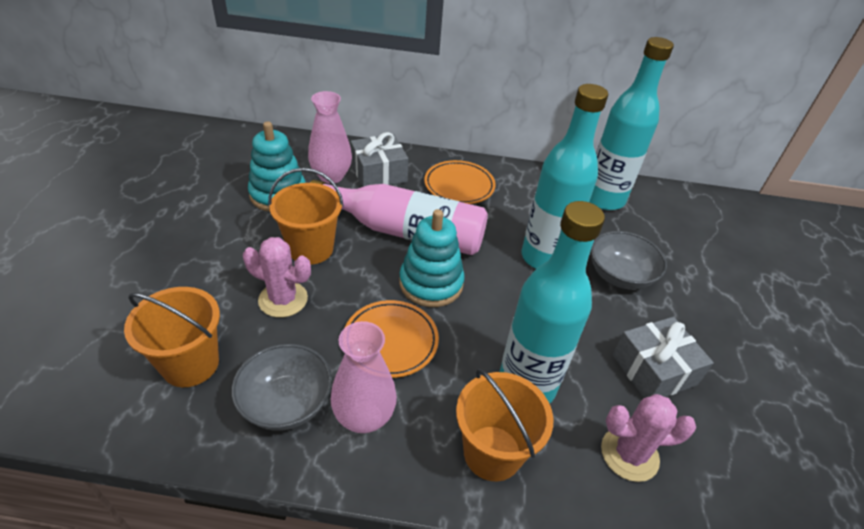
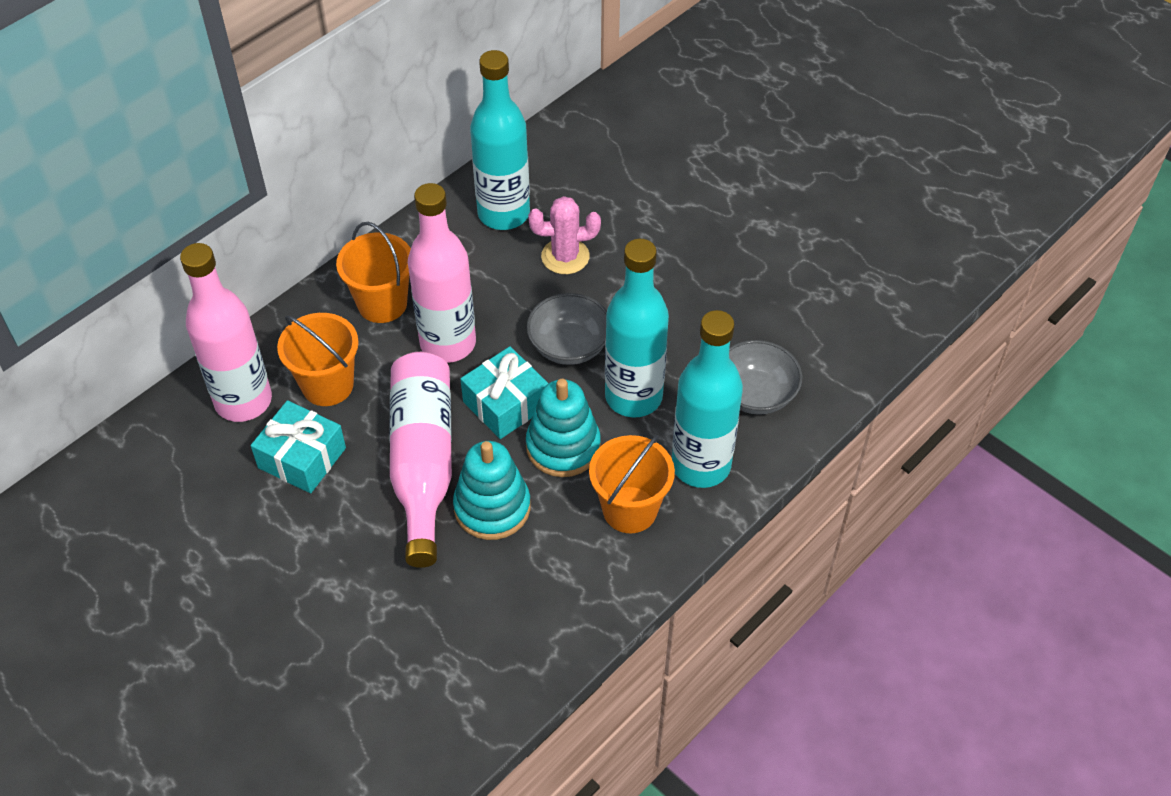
grey gift: 2 -> 0
orange plate: 2 -> 0
pink bottle: 1 -> 3
pink cactus: 2 -> 1
pink vase: 2 -> 0
turquoise gift: 0 -> 2

